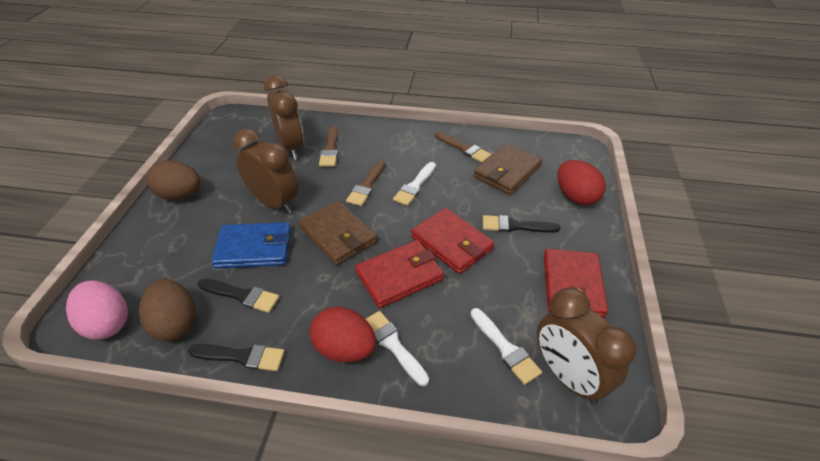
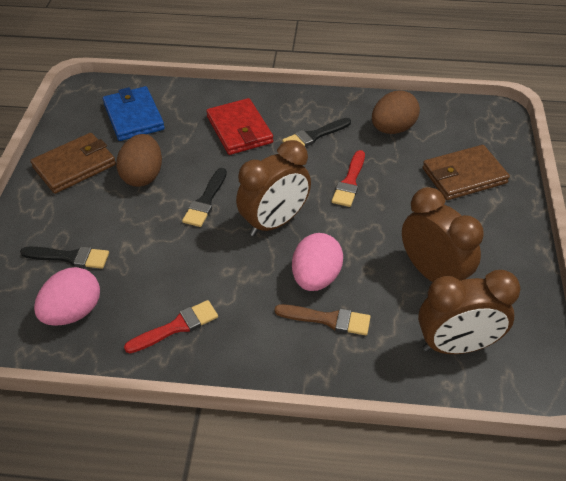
brown brush: 3 -> 1
pink egg: 1 -> 2
red brush: 0 -> 2
red egg: 2 -> 0
red wallet: 3 -> 1
white brush: 3 -> 0

